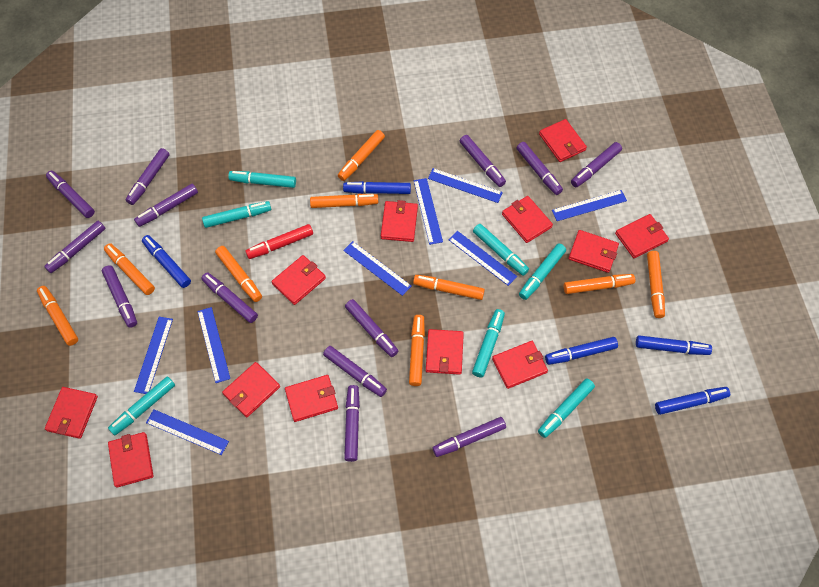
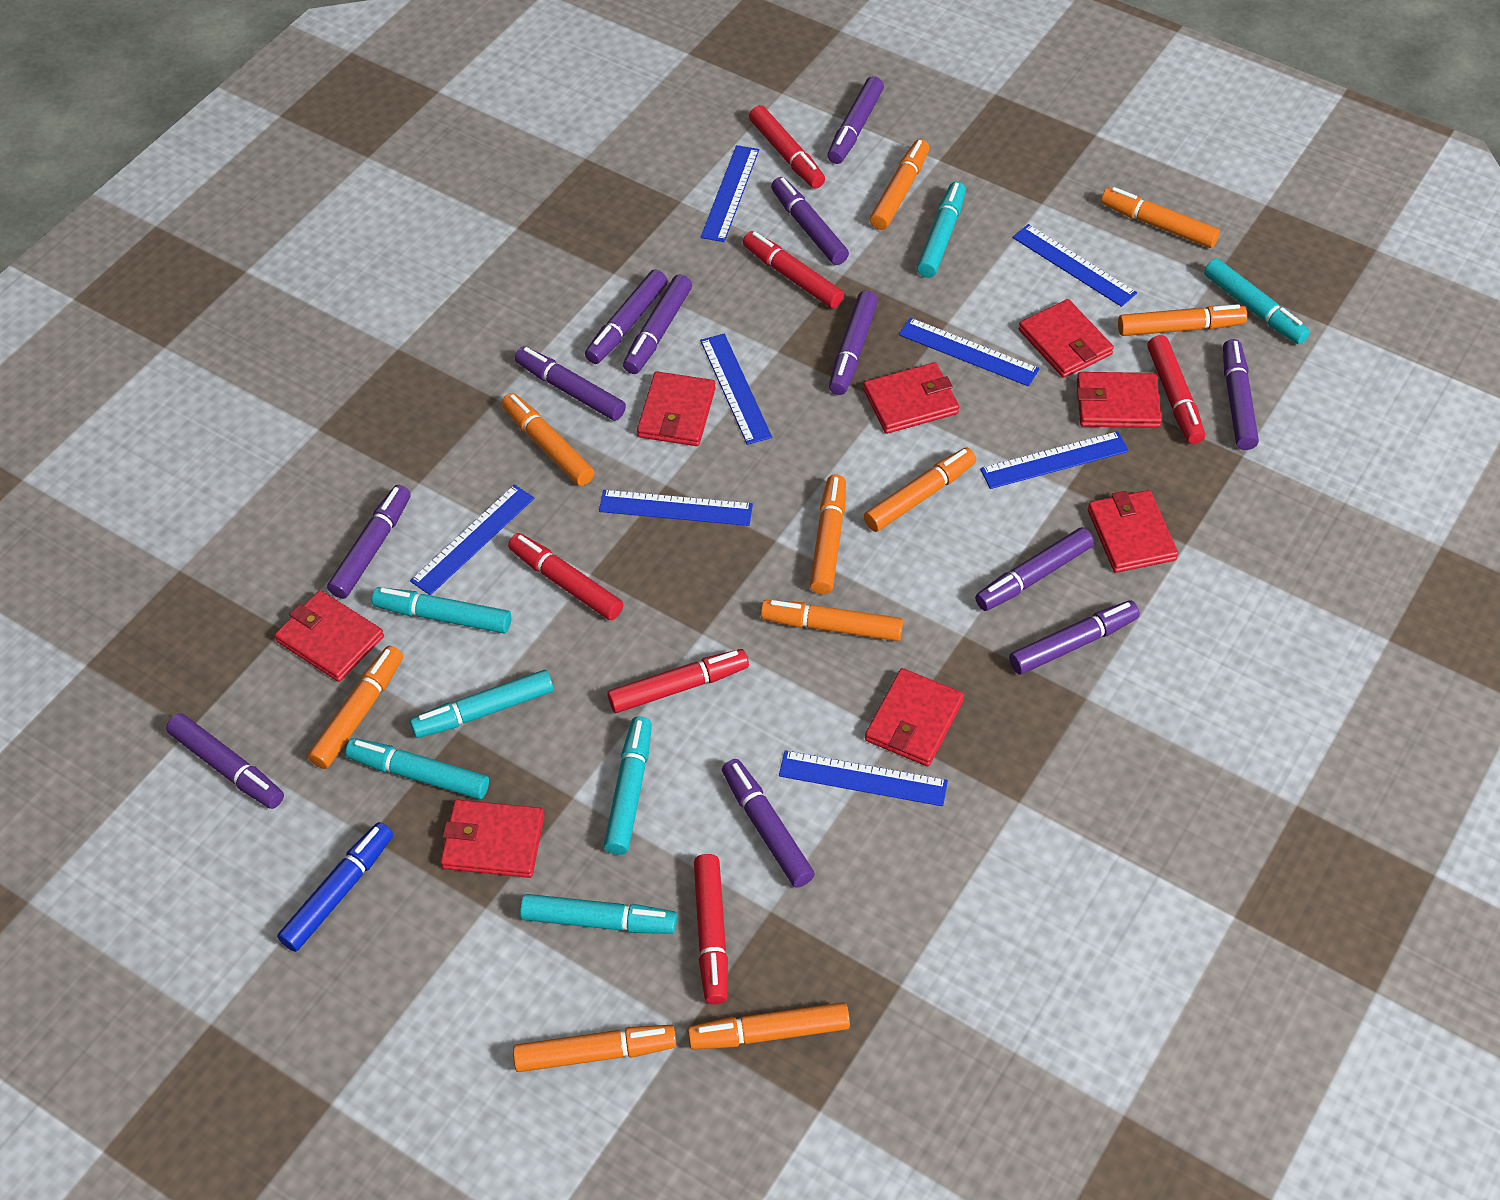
blue marker: 5 -> 1
orange marker: 9 -> 10
purple marker: 13 -> 12
red marker: 1 -> 6
red wallet: 12 -> 8

